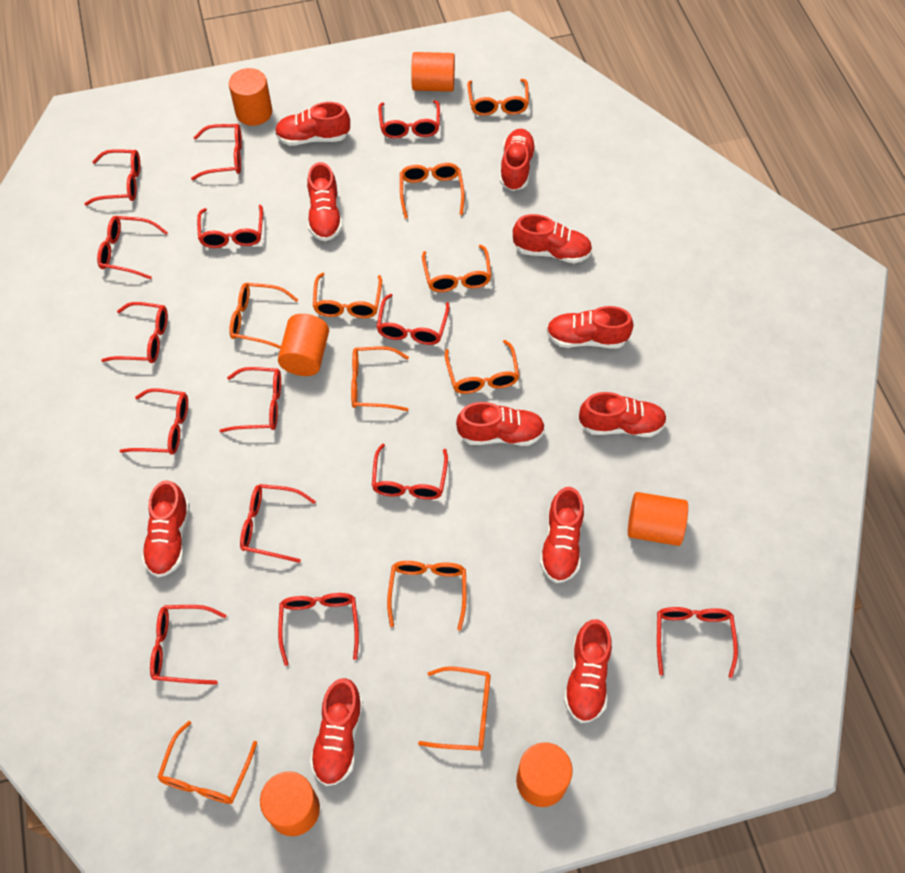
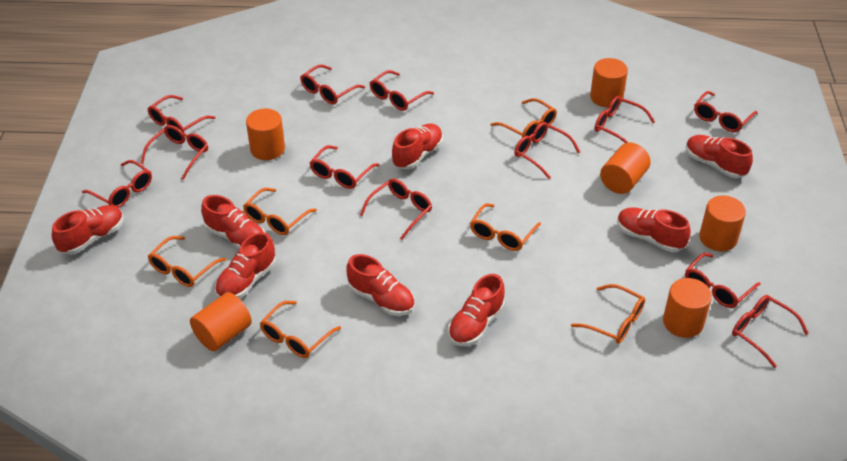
orange glasses: 10 -> 6
red glasses: 14 -> 12
red shoe: 11 -> 8

